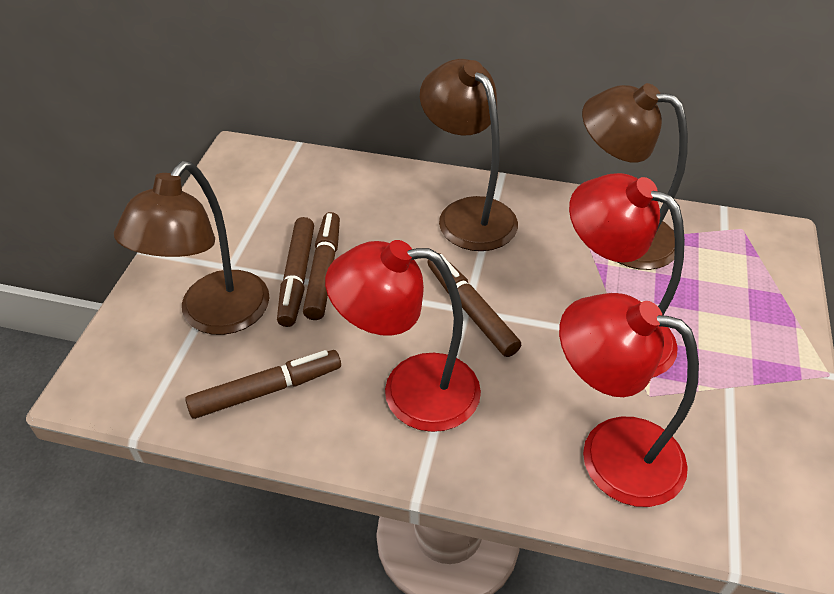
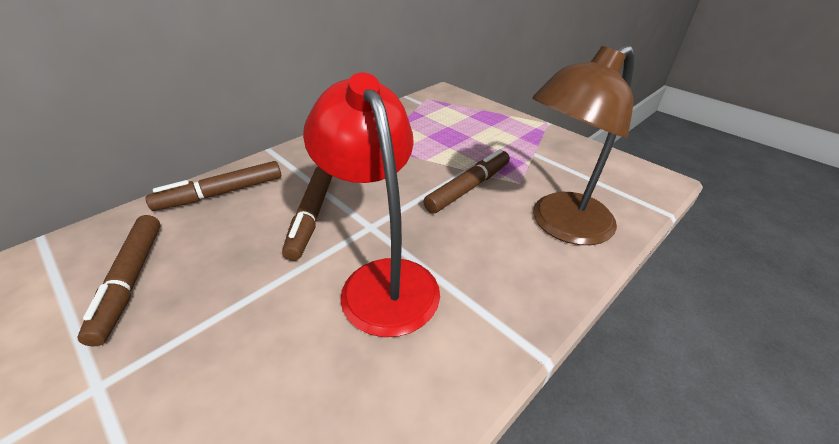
brown lamp: 3 -> 1
red lamp: 3 -> 1

